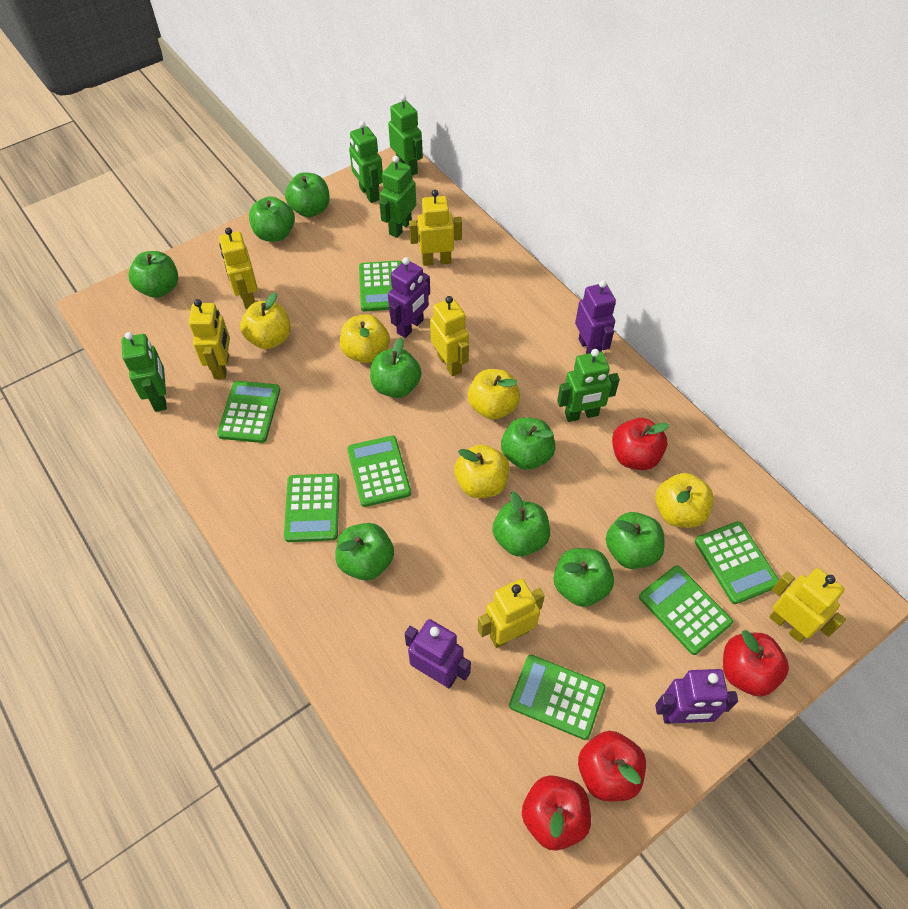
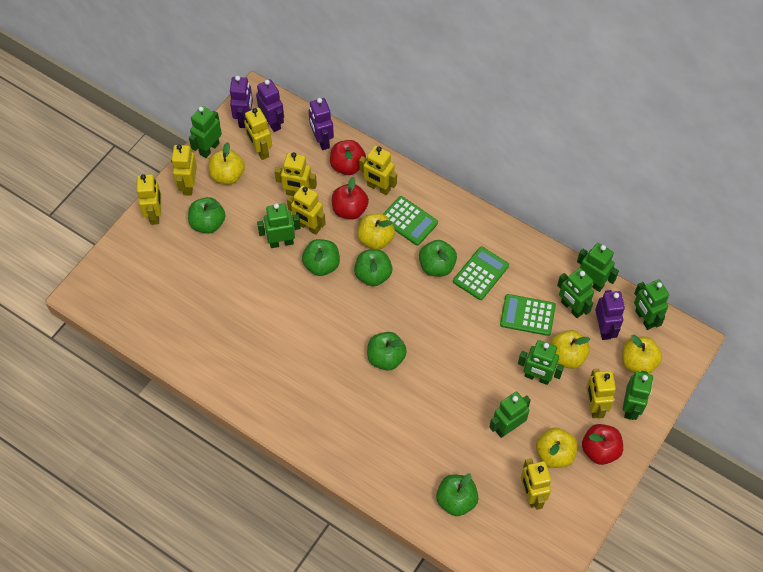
green apple: 9 -> 6
green calculator: 7 -> 3
green robot: 5 -> 8
red apple: 4 -> 3
yellow robot: 6 -> 8

